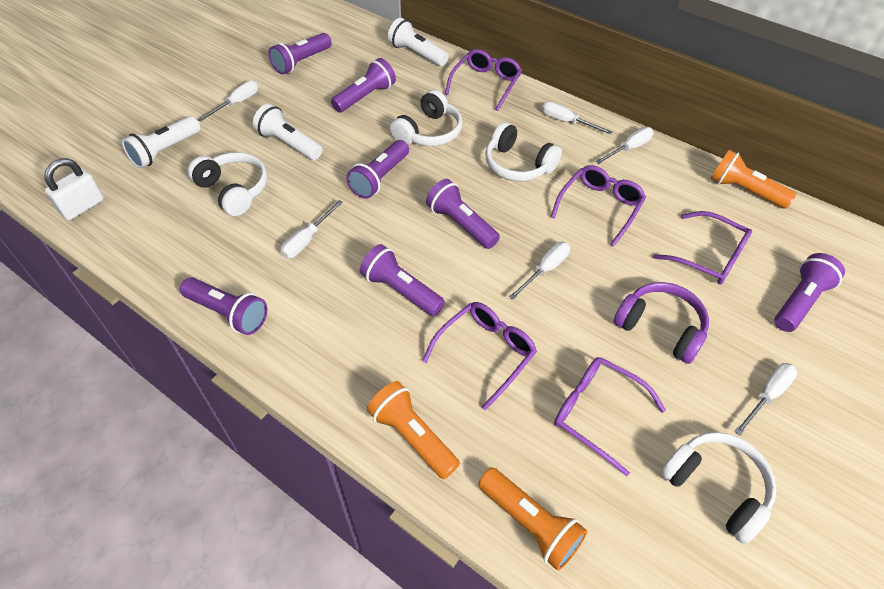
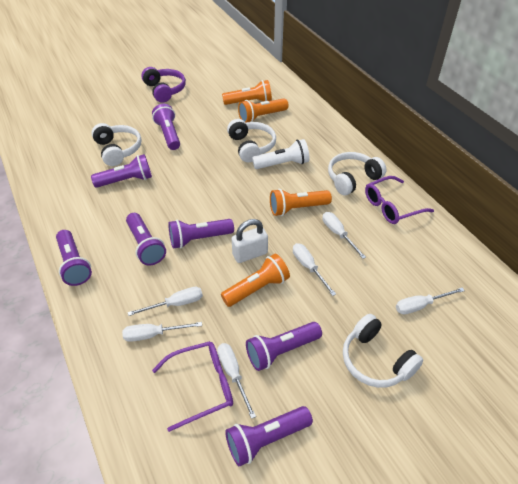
orange flashlight: 3 -> 4
purple glasses: 5 -> 2
white flashlight: 3 -> 1

